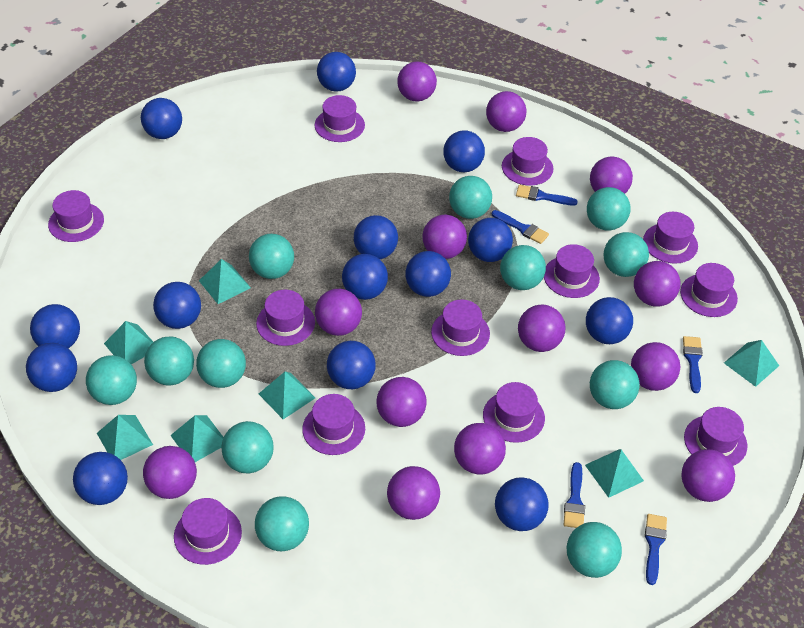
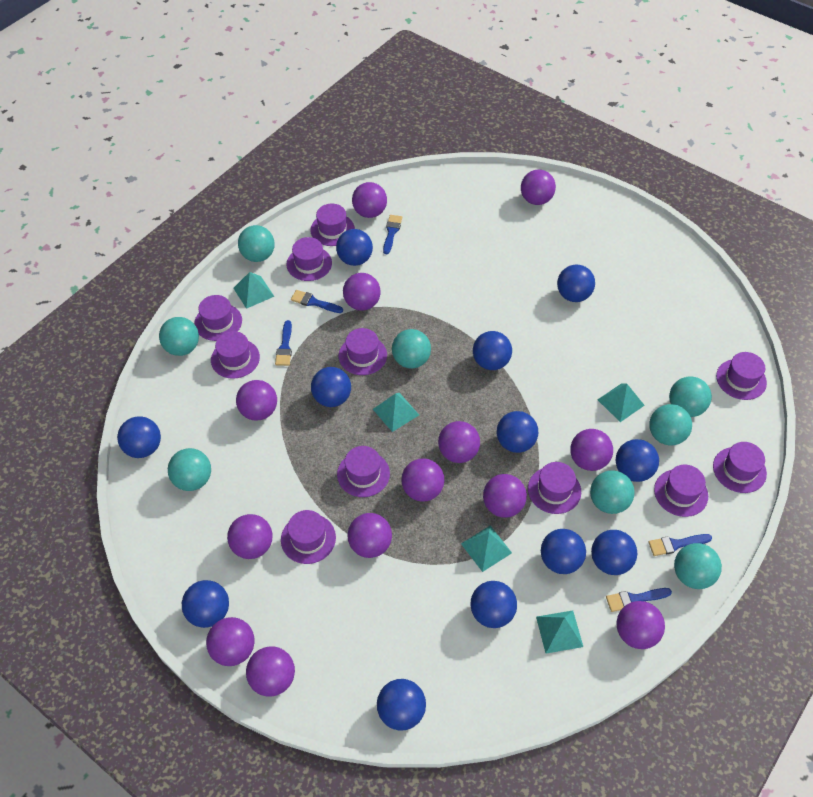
blue ball: 14 -> 12
purple hat: 12 -> 11
turquoise ball: 12 -> 8
turquoise pyramid: 7 -> 5

